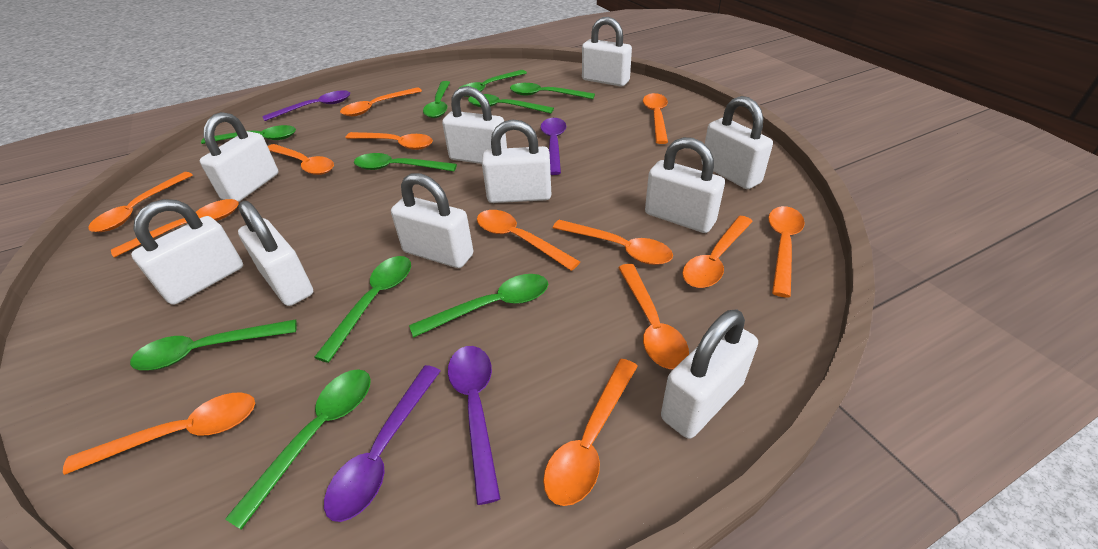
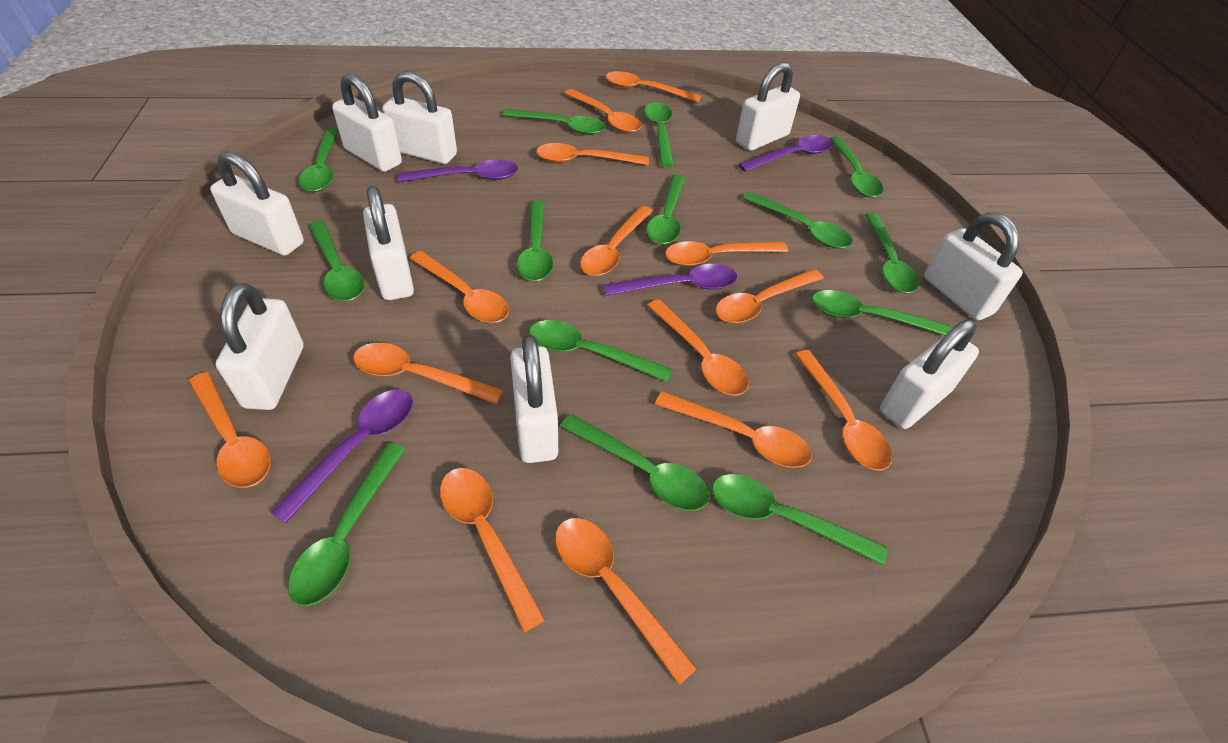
green spoon: 10 -> 14
orange spoon: 13 -> 14
white padlock: 10 -> 9

